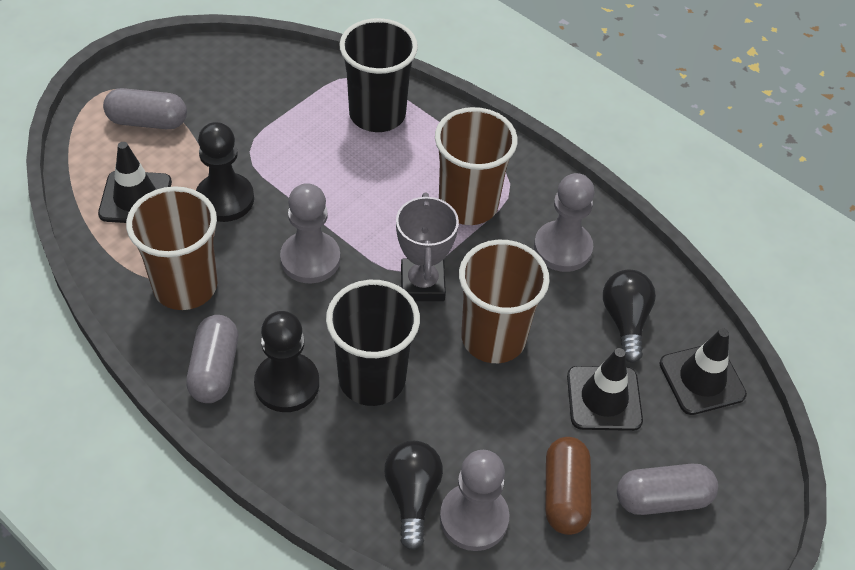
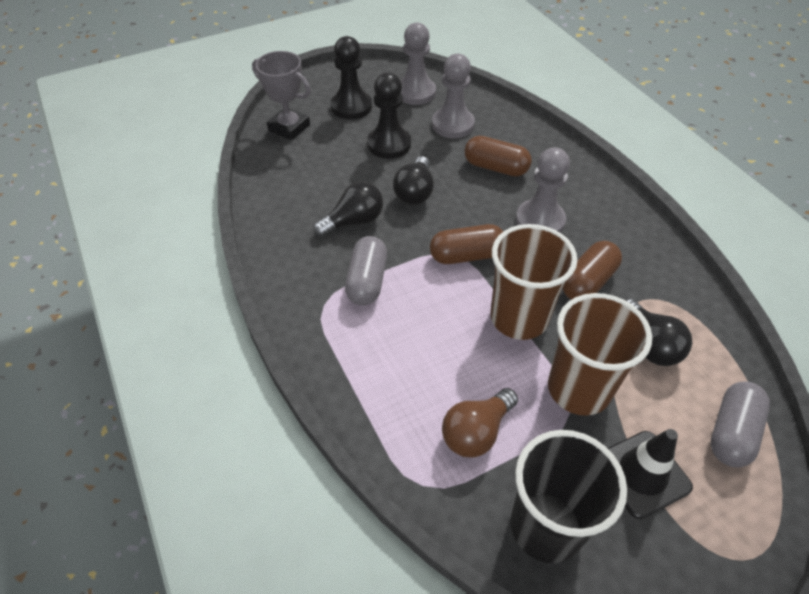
black cup: 2 -> 1
black light bulb: 2 -> 3
black traffic cone: 3 -> 1
brown capsule: 1 -> 3
brown cup: 3 -> 2
brown light bulb: 0 -> 1
grey capsule: 3 -> 2

